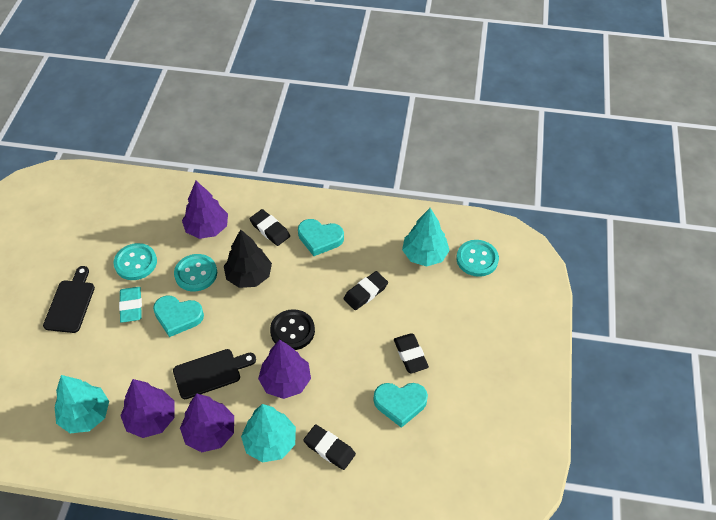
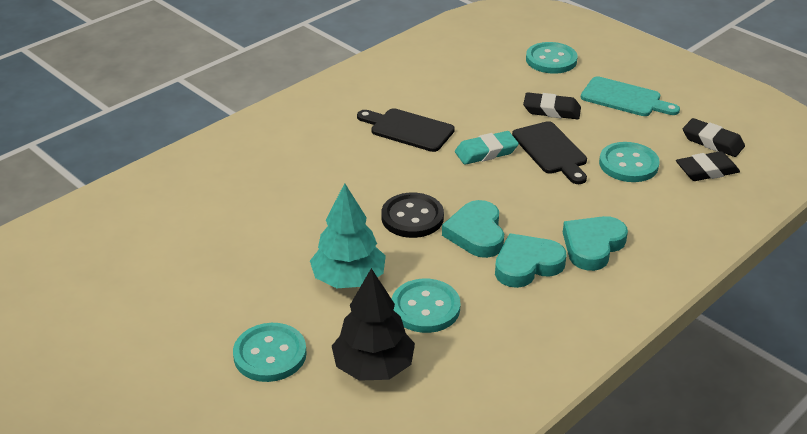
black eraser: 4 -> 3
purple tree: 4 -> 0
turquoise button: 3 -> 4
turquoise cutting board: 0 -> 1
turquoise tree: 3 -> 1

